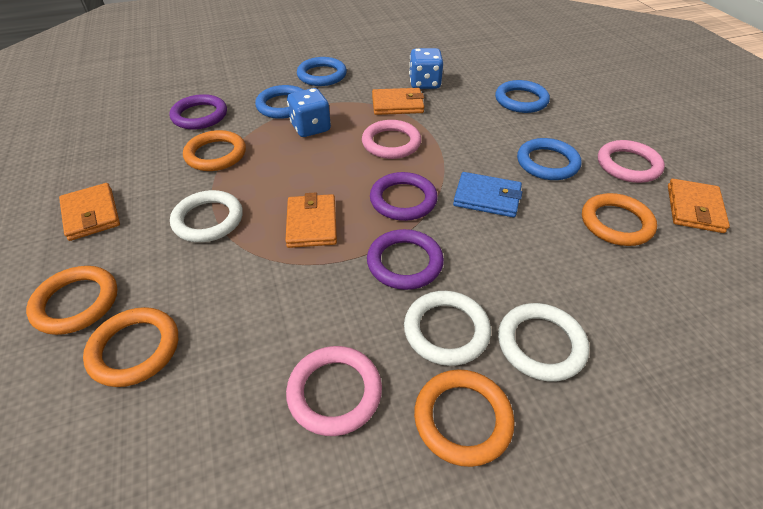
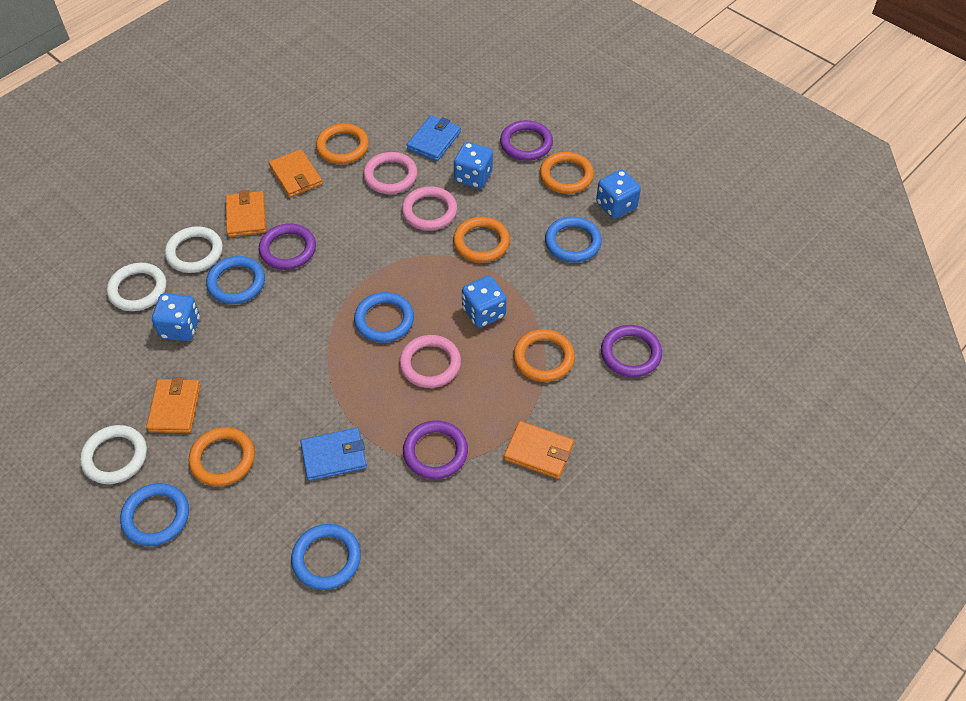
blue dice: 2 -> 4
blue ring: 4 -> 5
blue wallet: 1 -> 2
purple ring: 3 -> 4

